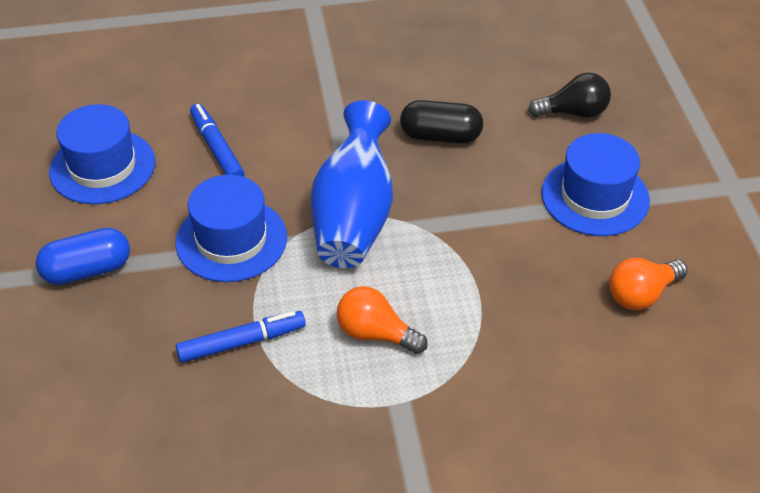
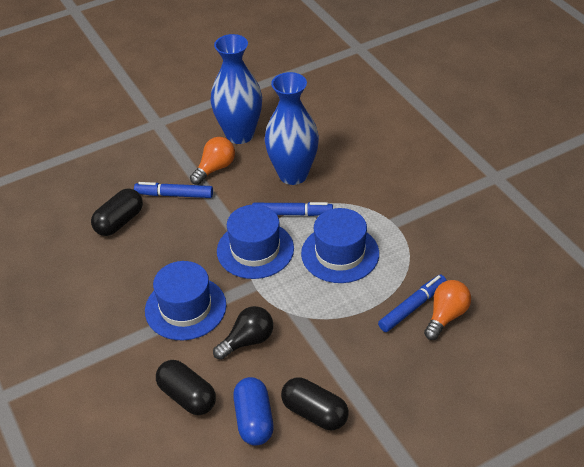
black capsule: 1 -> 3
blue marker: 2 -> 3
blue vase: 1 -> 2

